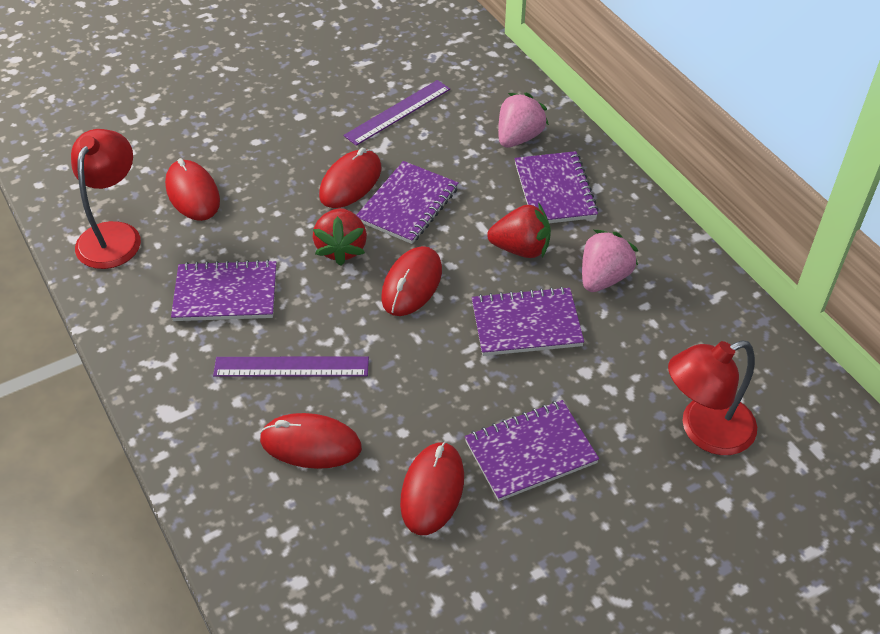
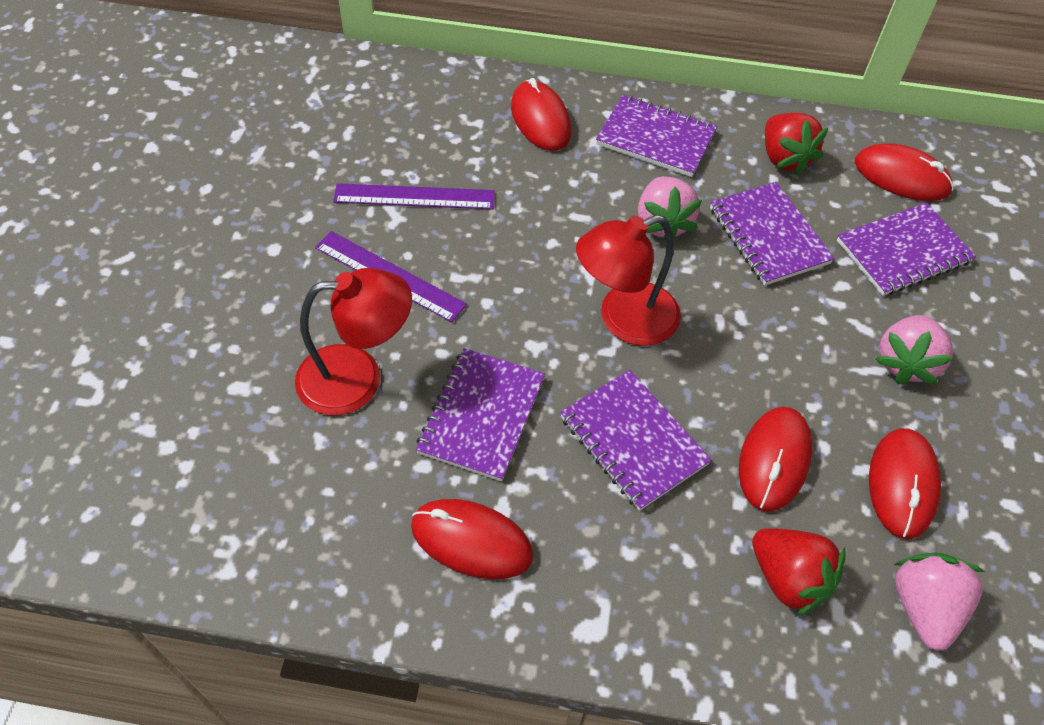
pink strawberry: 2 -> 3

